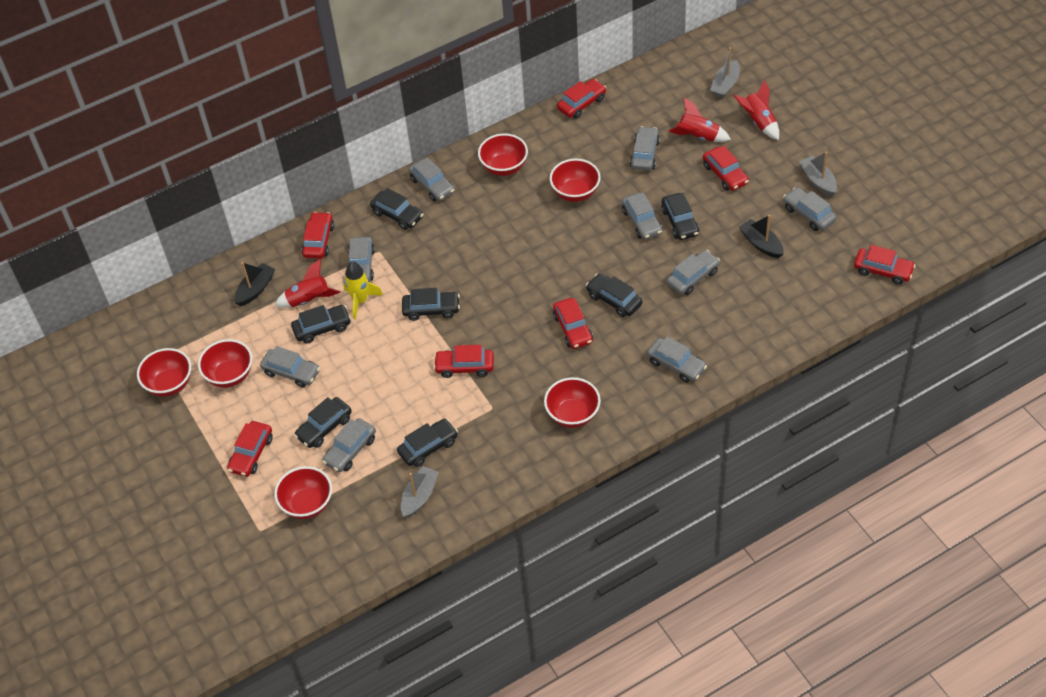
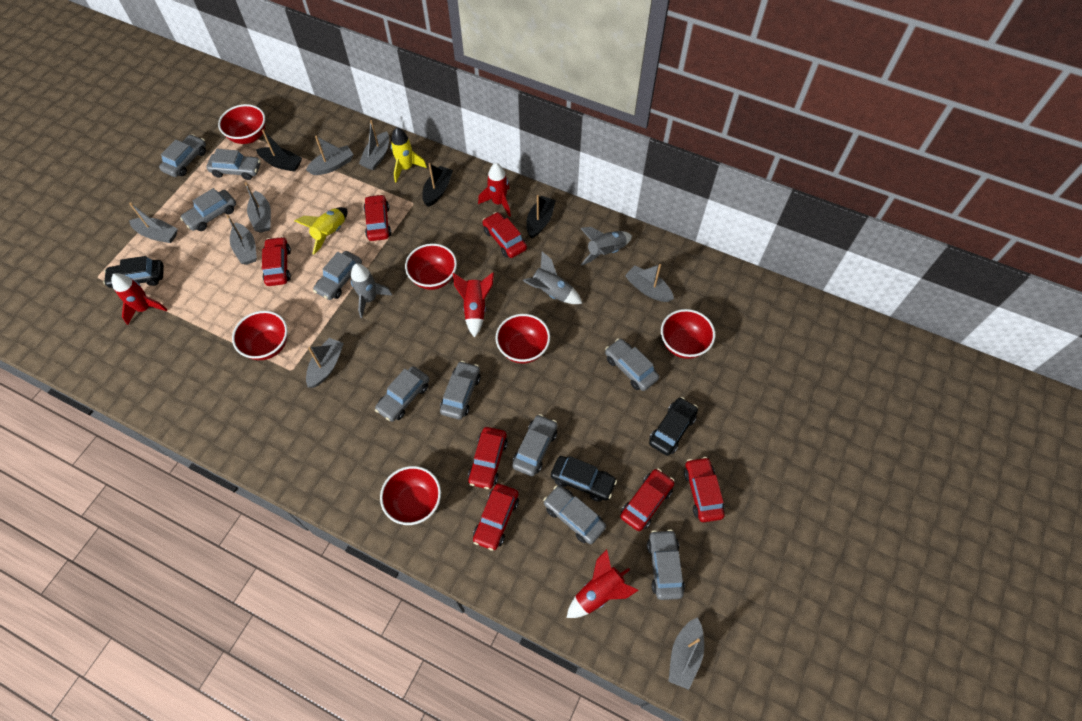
black boat: 2 -> 3
black car: 7 -> 3
grey boat: 3 -> 8
grey car: 9 -> 10
grey rocket: 0 -> 3
red rocket: 3 -> 4
yellow rocket: 1 -> 2

